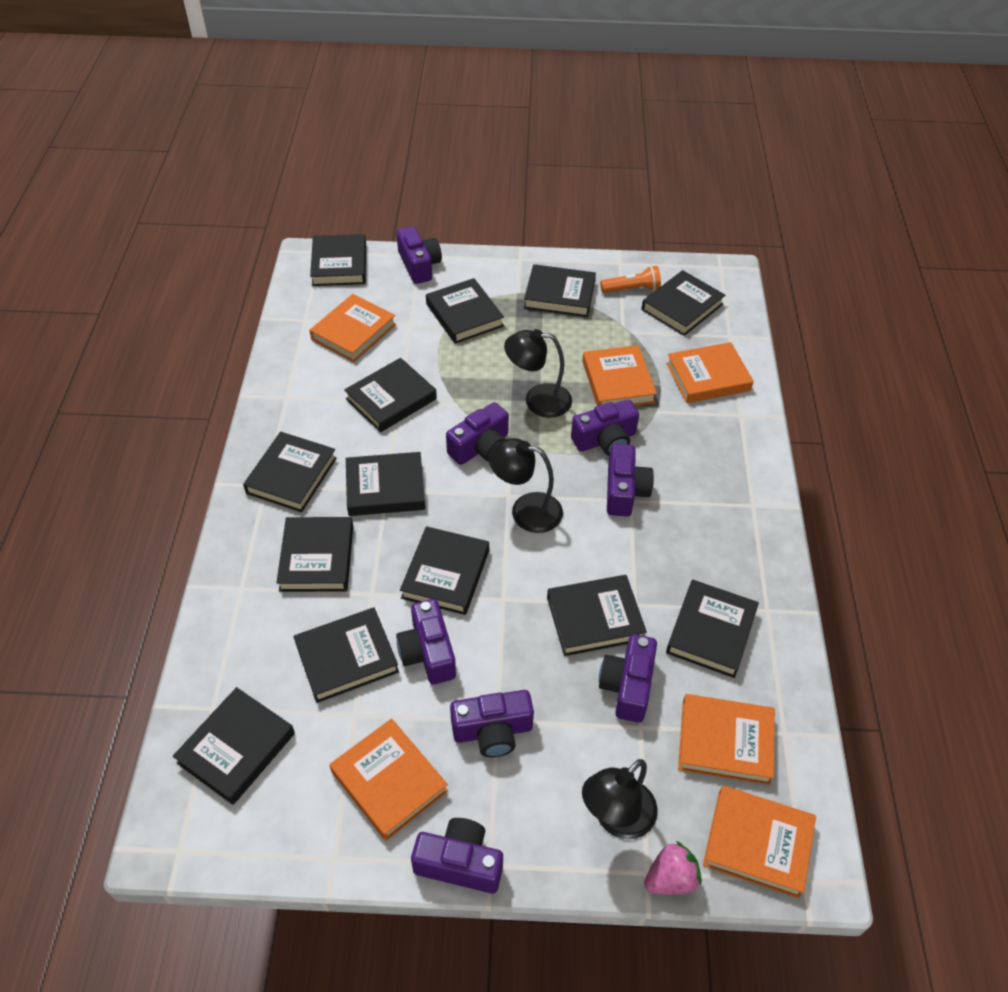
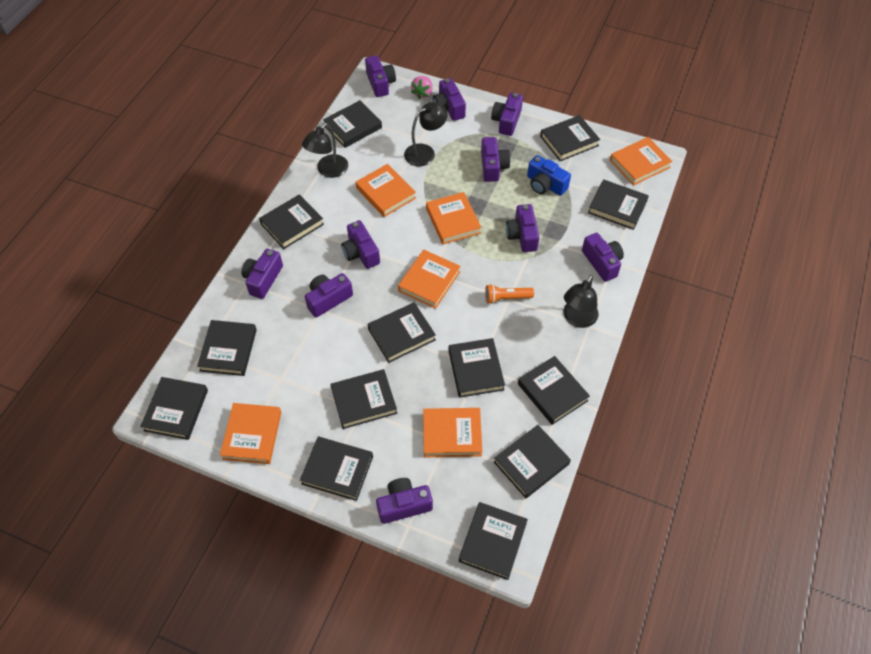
blue camera: 0 -> 1
purple camera: 8 -> 10

